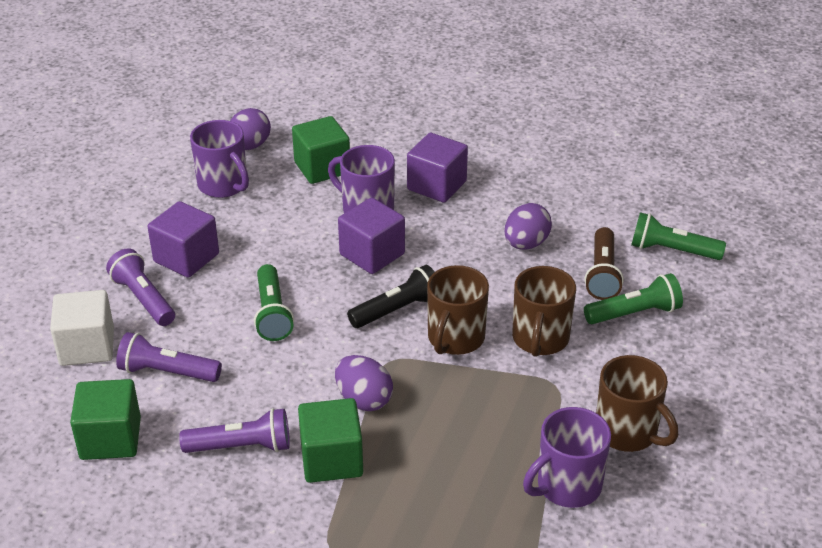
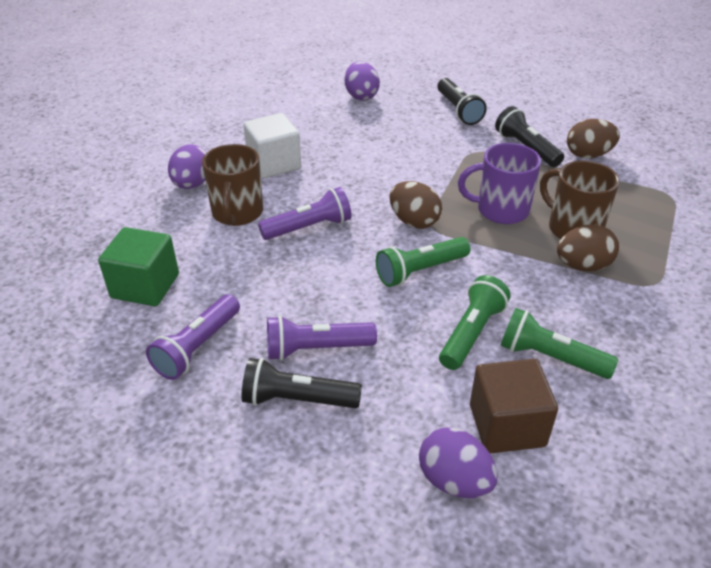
black flashlight: 1 -> 3
brown cube: 0 -> 1
brown egg: 0 -> 3
brown flashlight: 1 -> 0
brown mug: 3 -> 2
green cube: 3 -> 1
purple cube: 3 -> 0
purple mug: 3 -> 1

